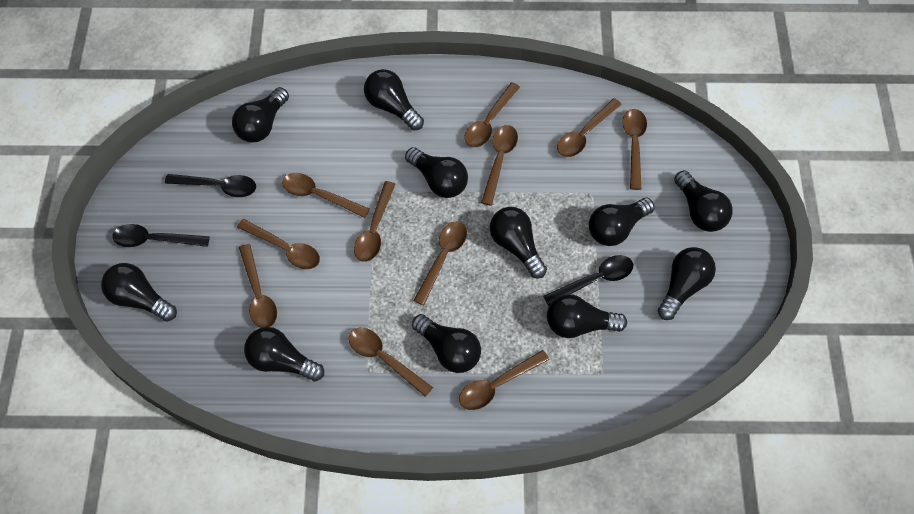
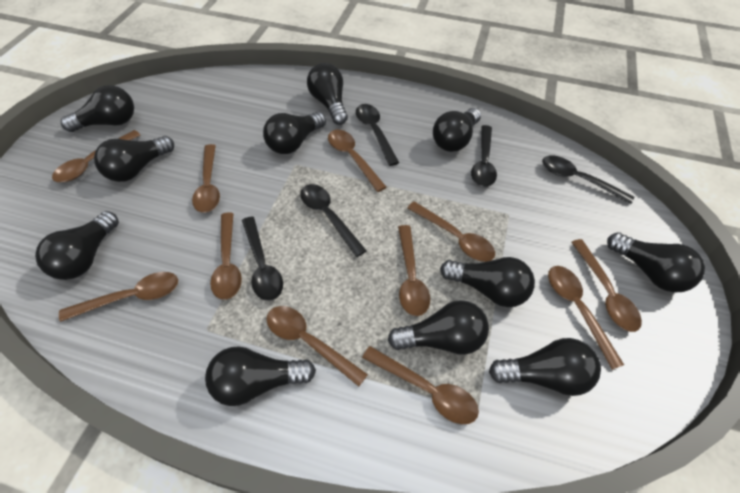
black spoon: 3 -> 5

